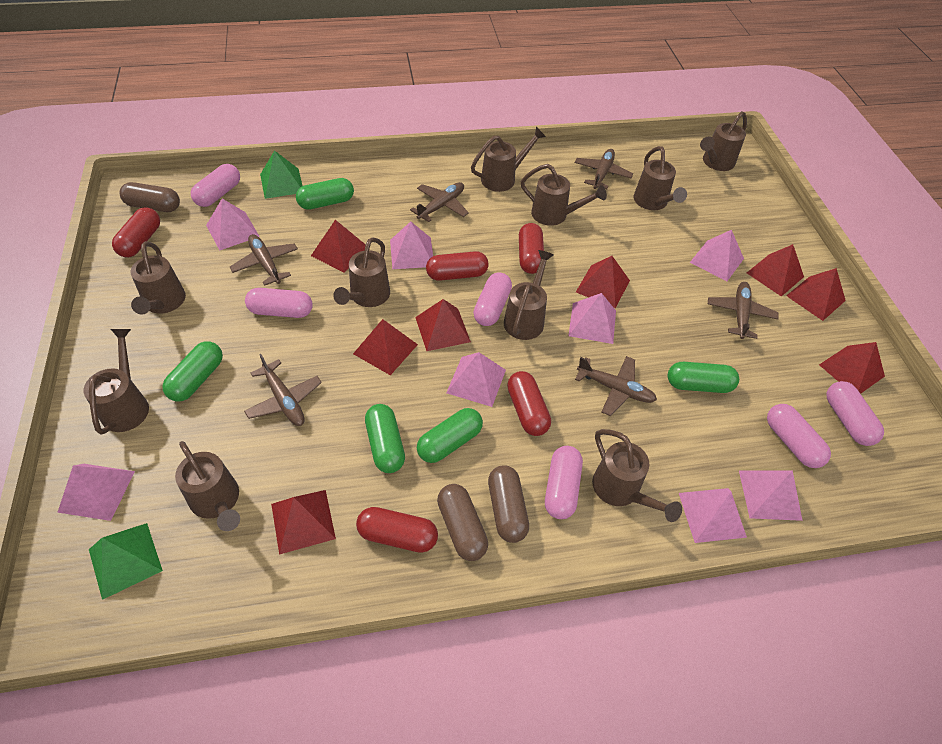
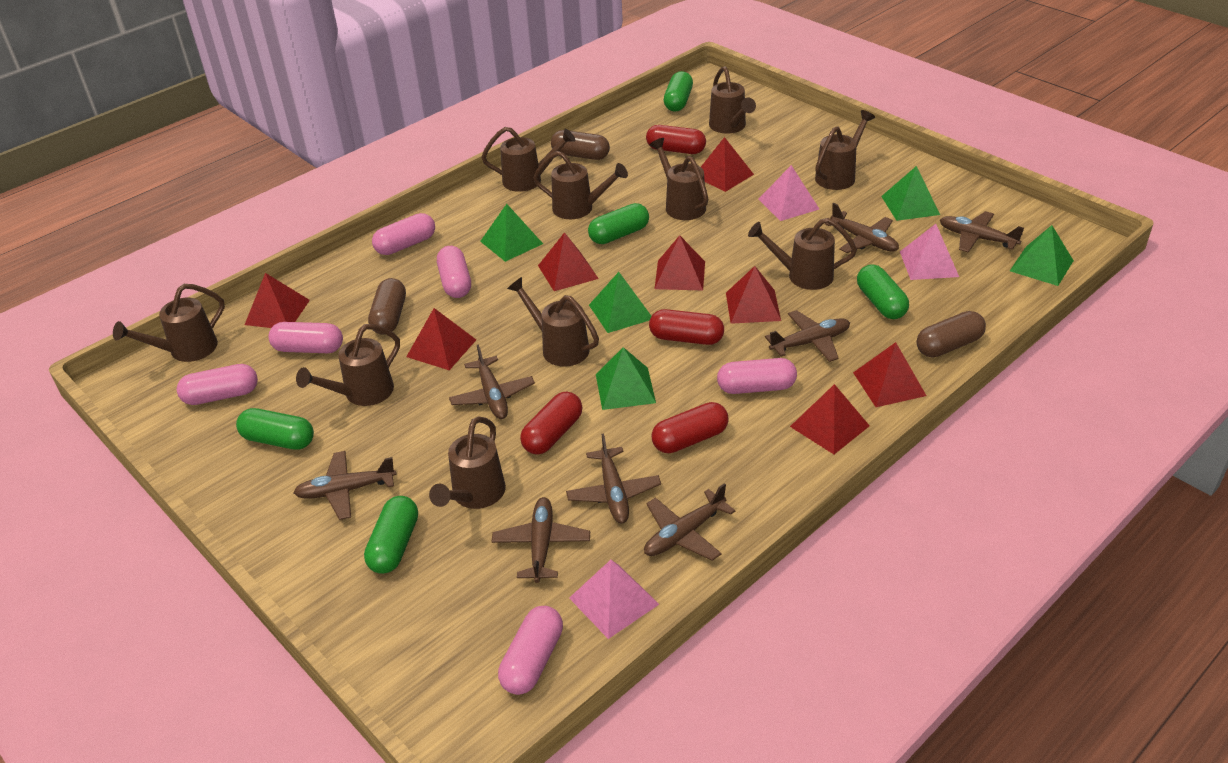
brown plane: 6 -> 8
green pyramid: 2 -> 5
pink pyramid: 8 -> 3
red capsule: 5 -> 4

